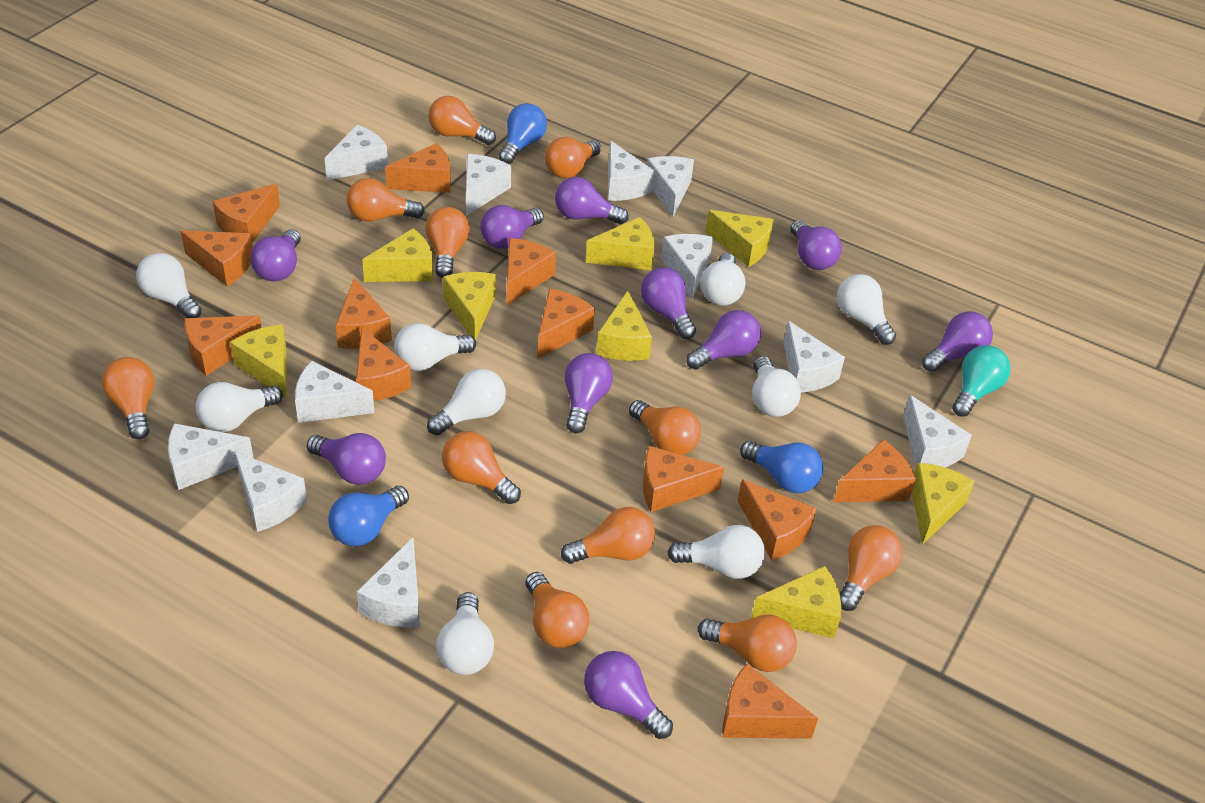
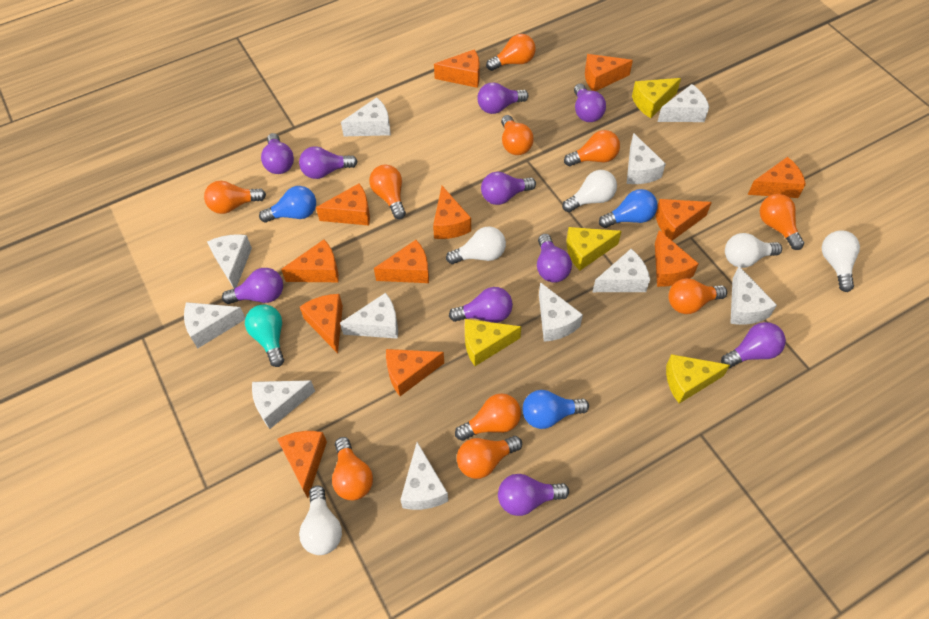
orange light bulb: 11 -> 10
white light bulb: 9 -> 5
yellow cheese: 8 -> 4

